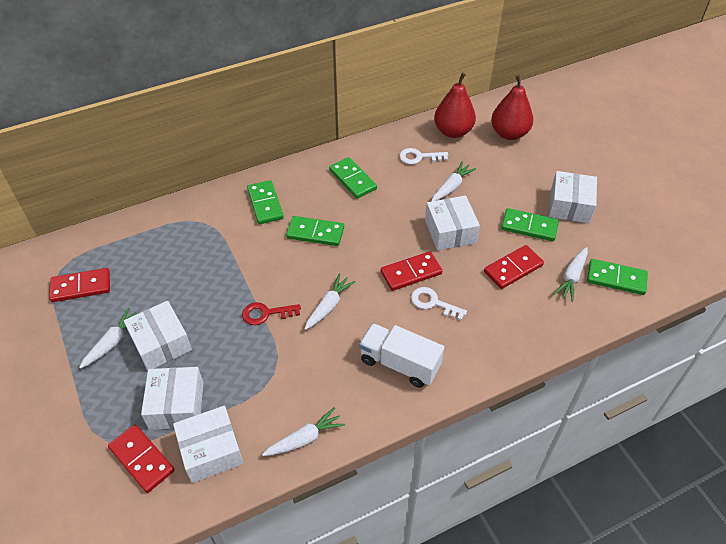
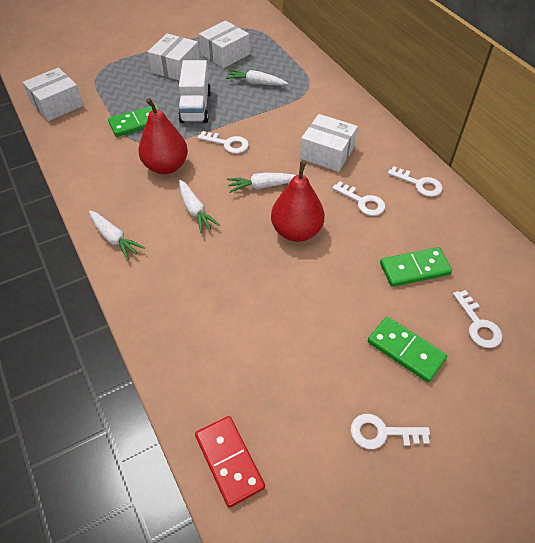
green domino: 5 -> 3
red domino: 4 -> 1
red key: 1 -> 0
white box: 5 -> 4
white carrot: 5 -> 4
white key: 2 -> 5

